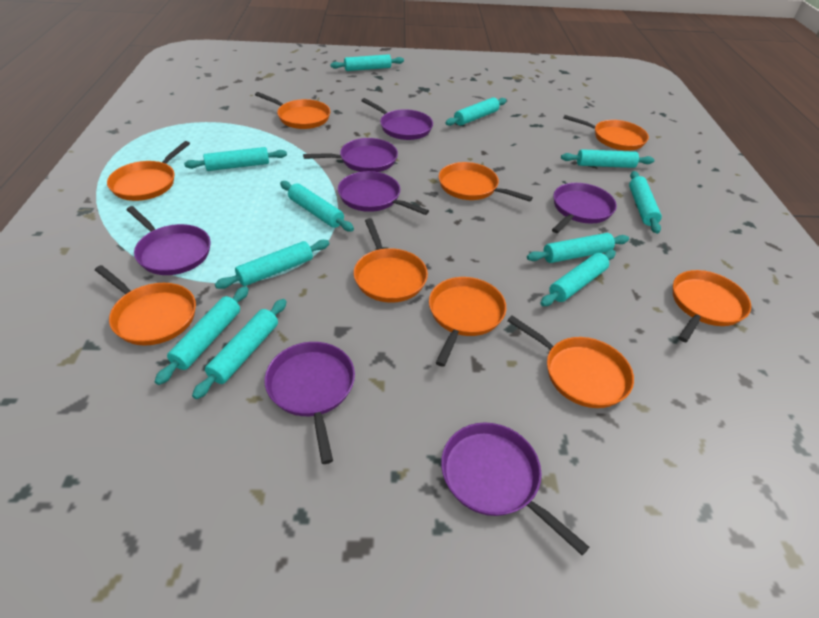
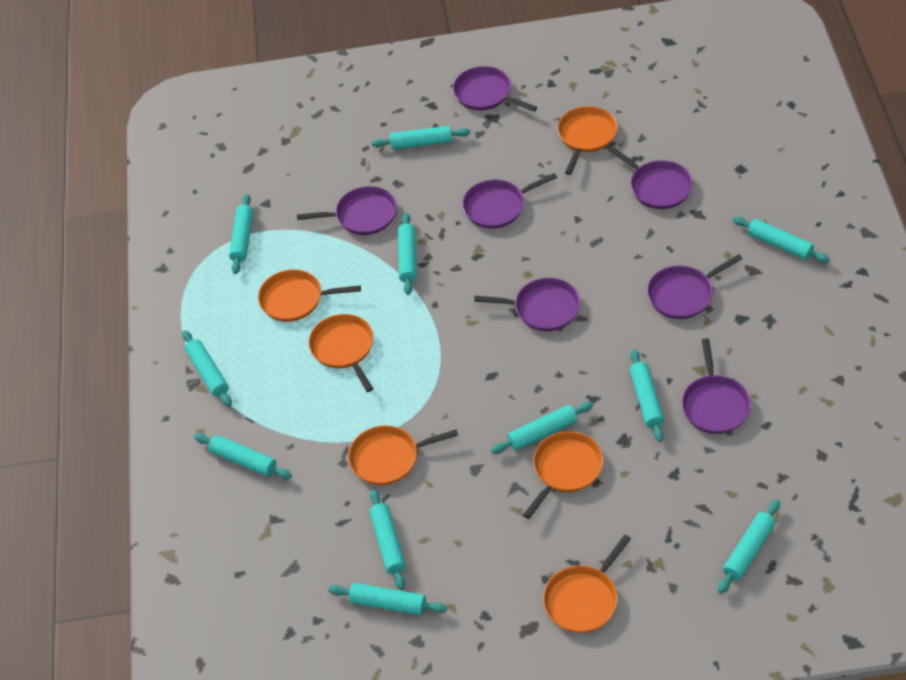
orange pan: 9 -> 6

